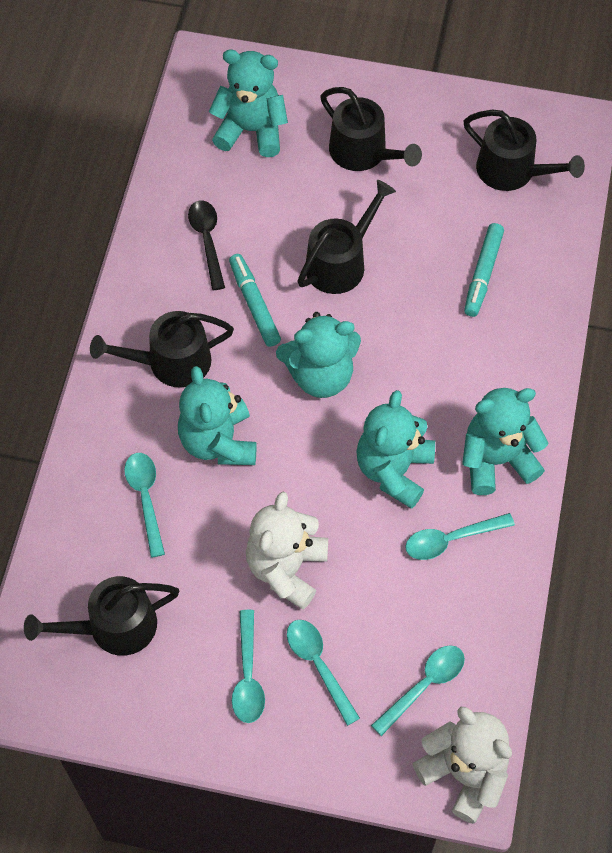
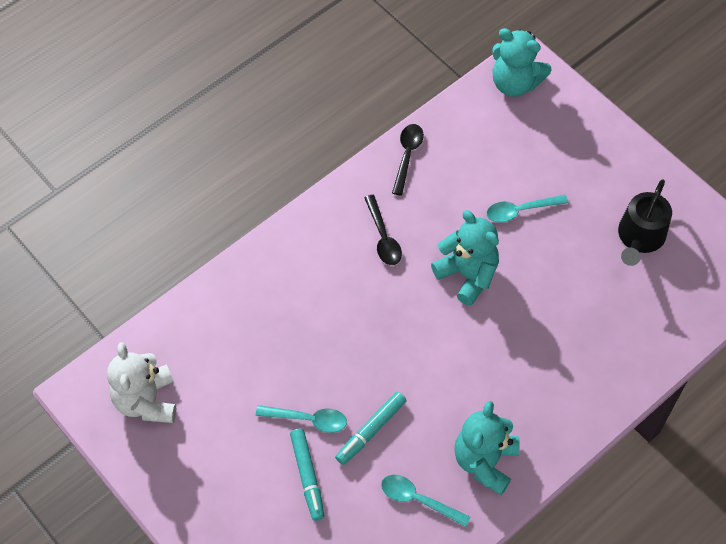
black spoon: 1 -> 2
black watering can: 5 -> 1
turquoise spoon: 5 -> 3
turquoise teddy bear: 5 -> 3
white teddy bear: 2 -> 1

